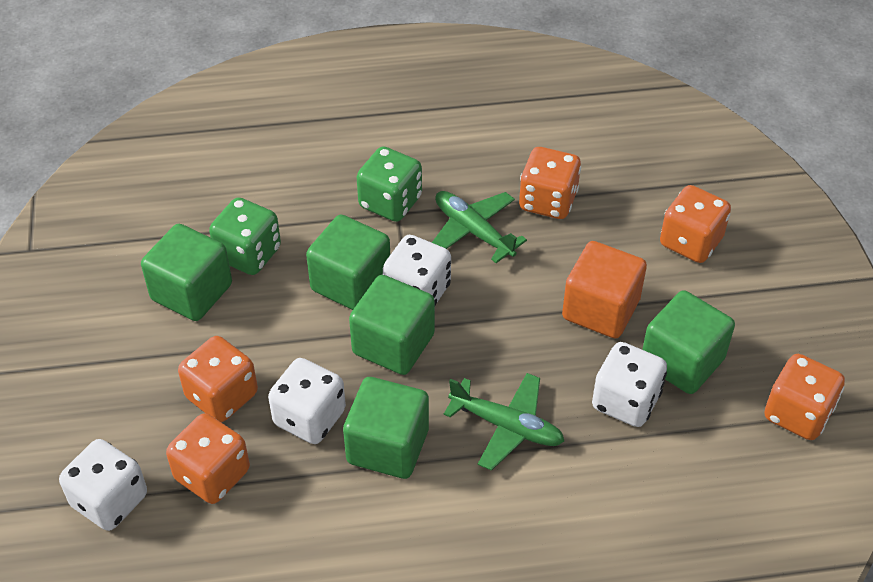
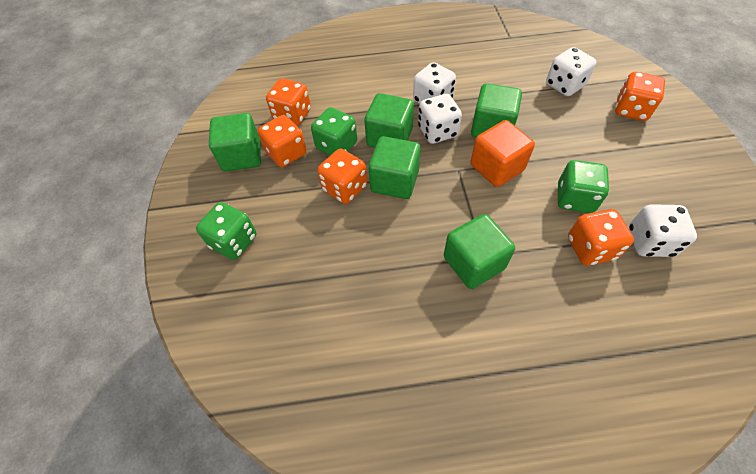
green dice: 2 -> 3
green plane: 2 -> 0

